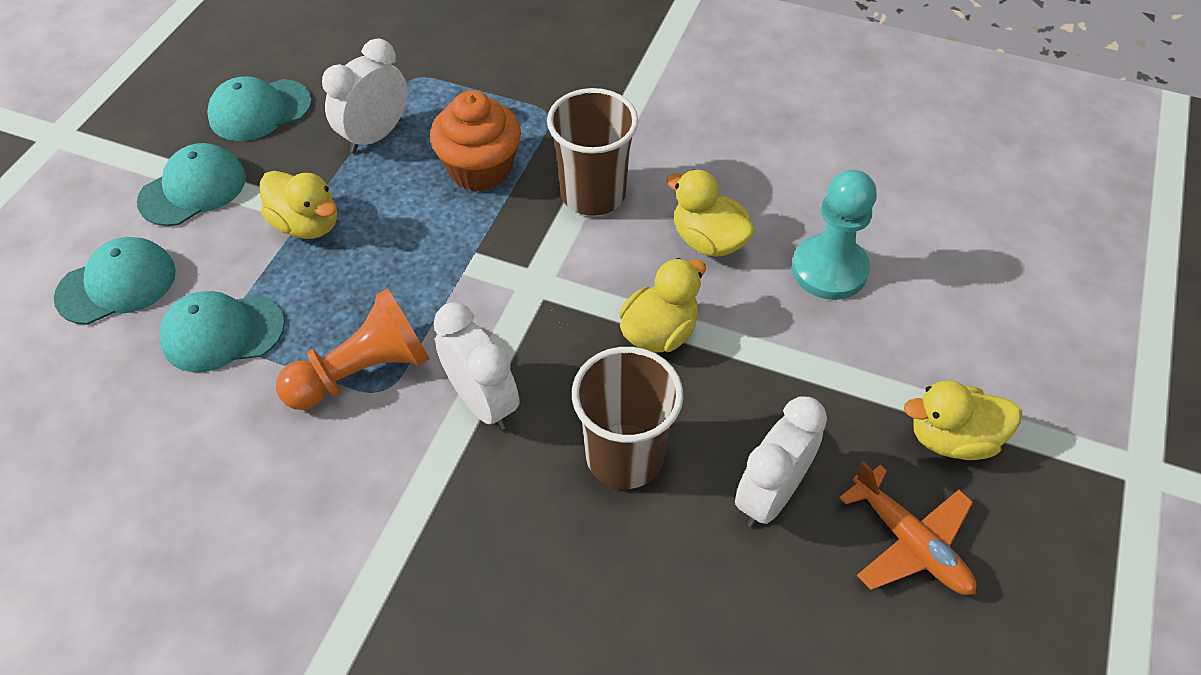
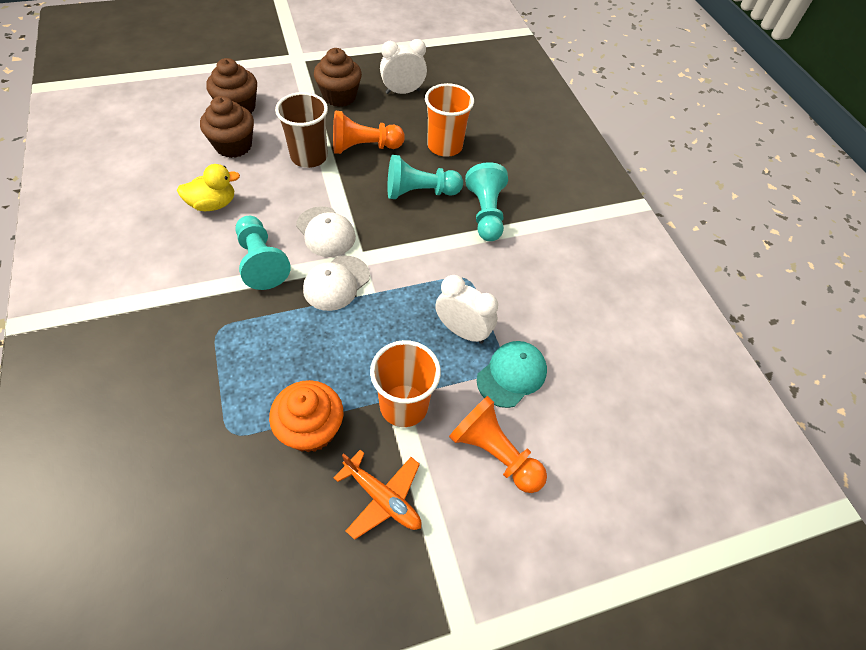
brown cup: 2 -> 1
brown cupcake: 0 -> 3
orange cup: 0 -> 2
orange pawn: 1 -> 2
turquoise cap: 4 -> 1
turquoise pawn: 1 -> 3
white cap: 0 -> 2
white clock: 3 -> 2
yellow duck: 4 -> 1

